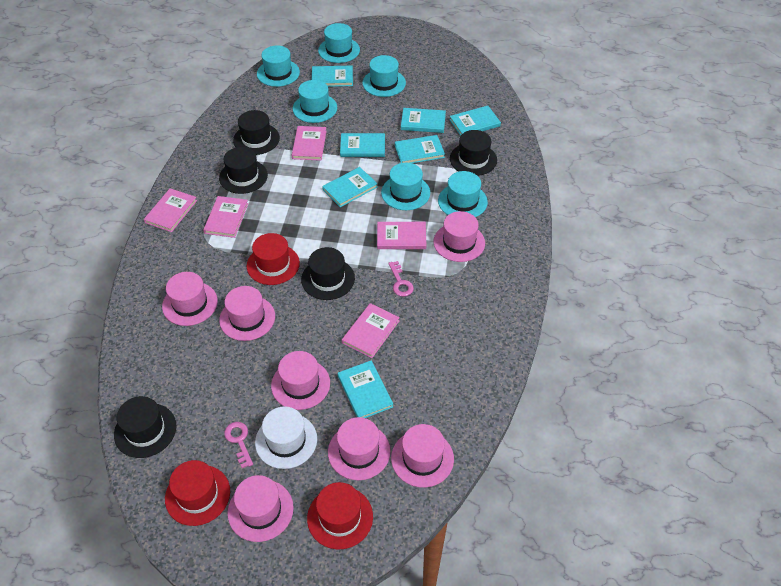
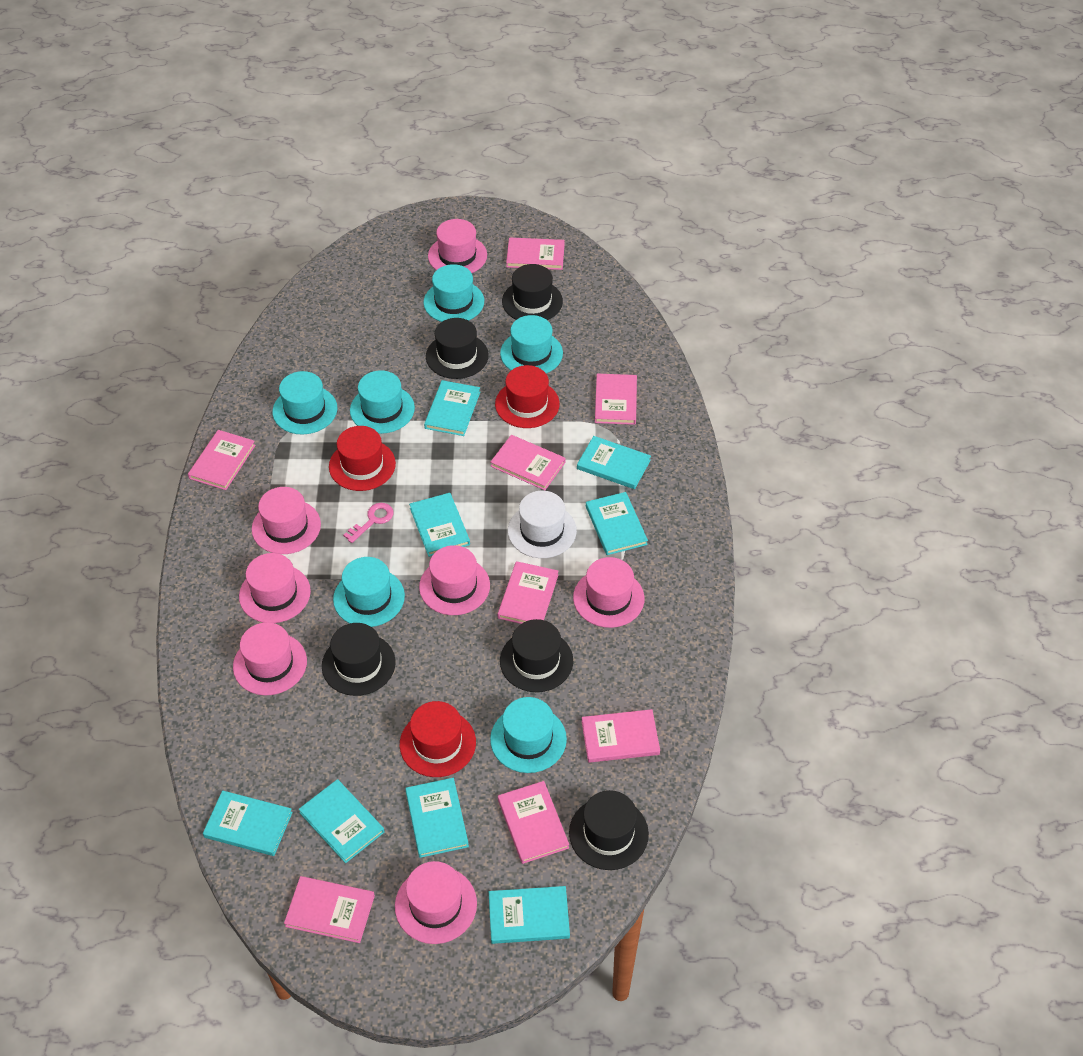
pink book: 5 -> 8
pink key: 2 -> 1
turquoise book: 7 -> 8

